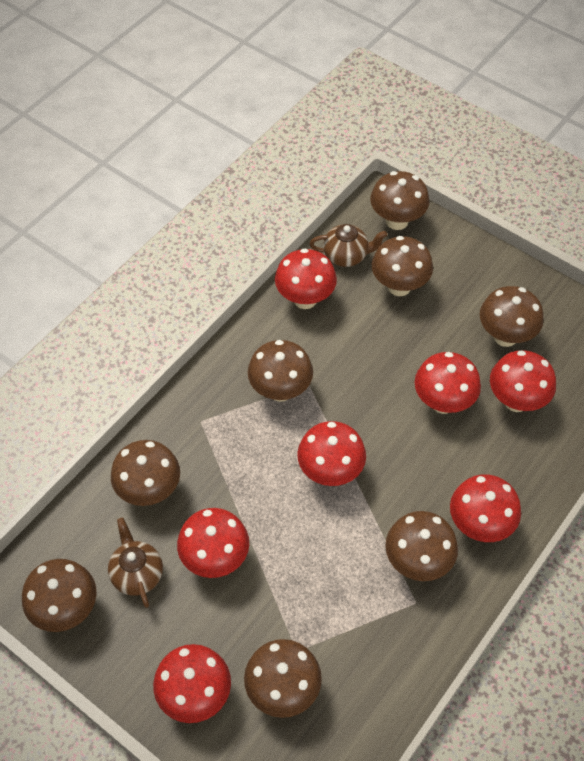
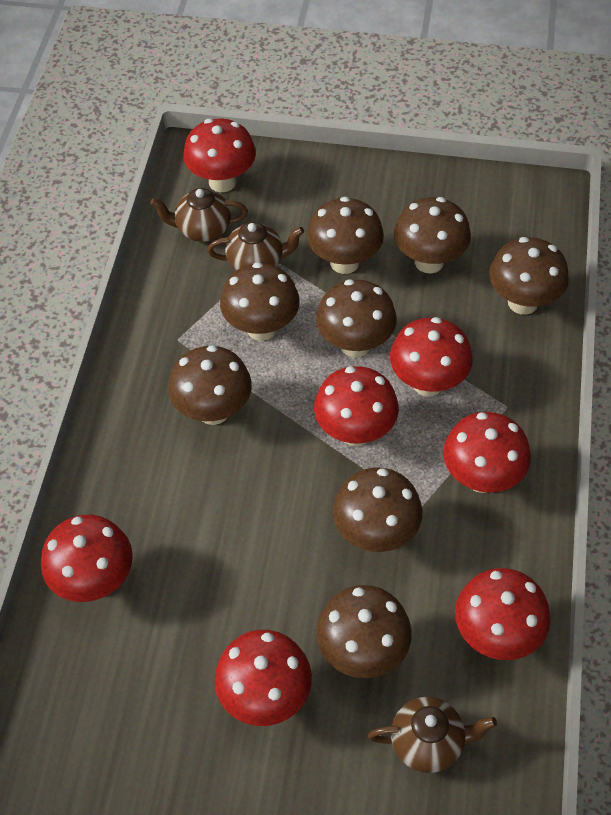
brown teapot: 2 -> 3

